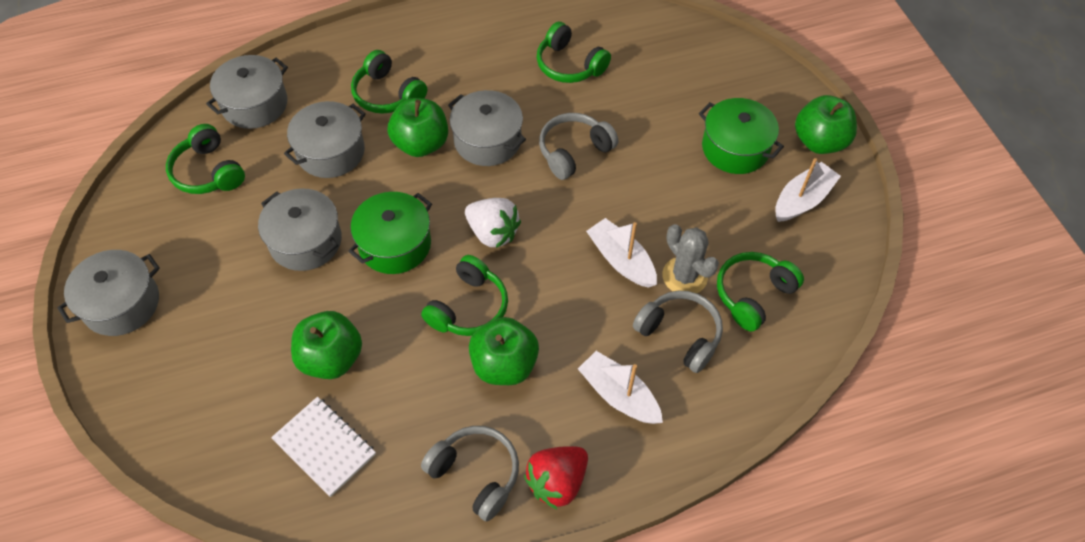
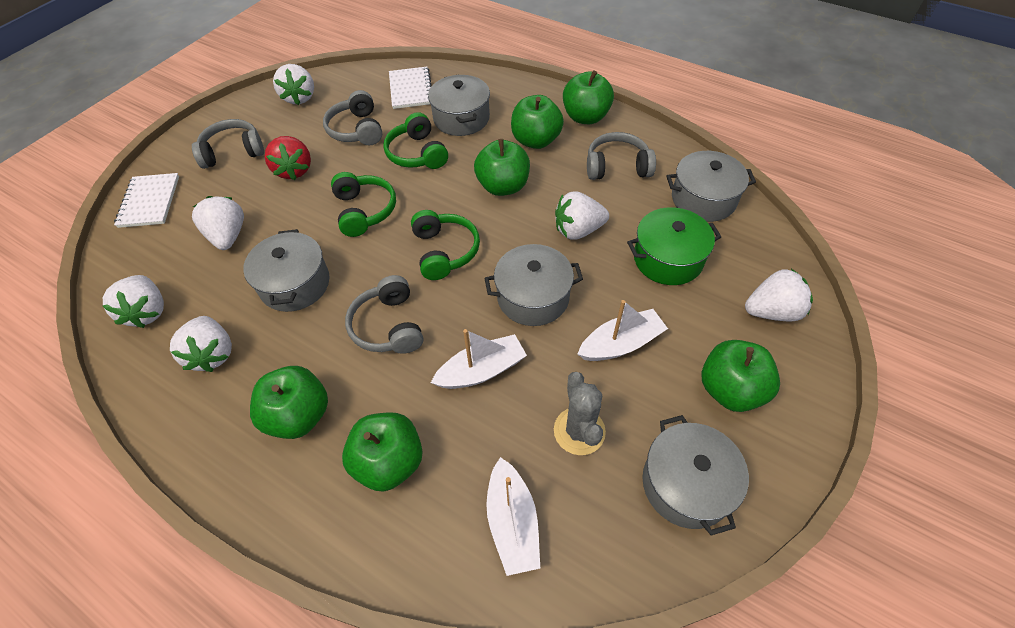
green apple: 4 -> 6
green headphones: 5 -> 3
green pot: 2 -> 1
grey headphones: 3 -> 4
white notebook: 1 -> 2
white strawberry: 1 -> 6

